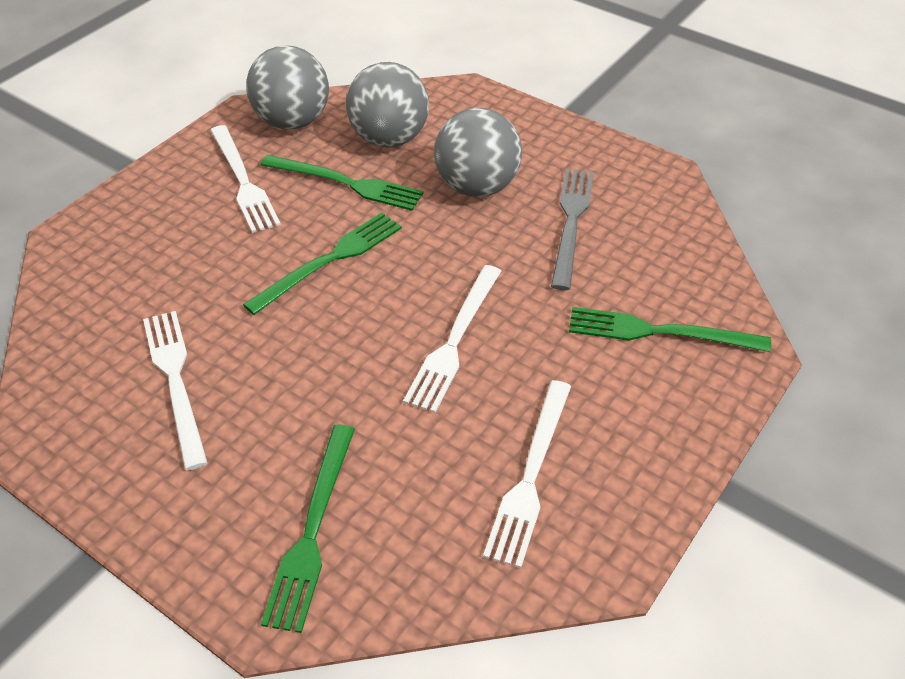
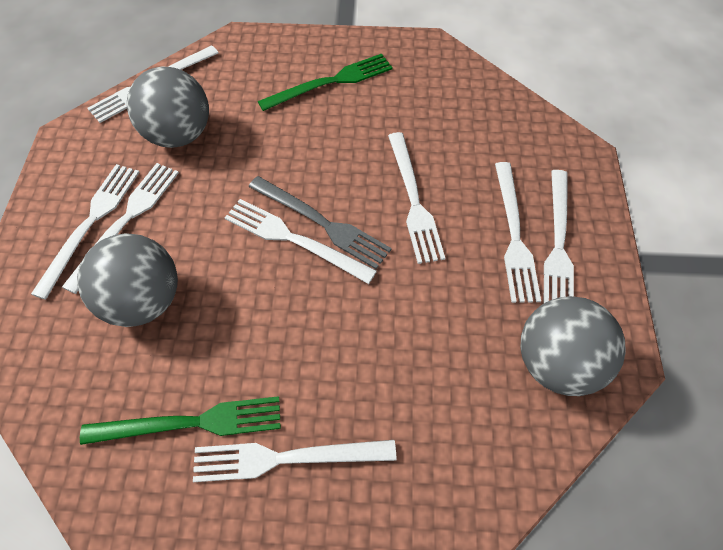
green fork: 4 -> 2
white fork: 4 -> 8

